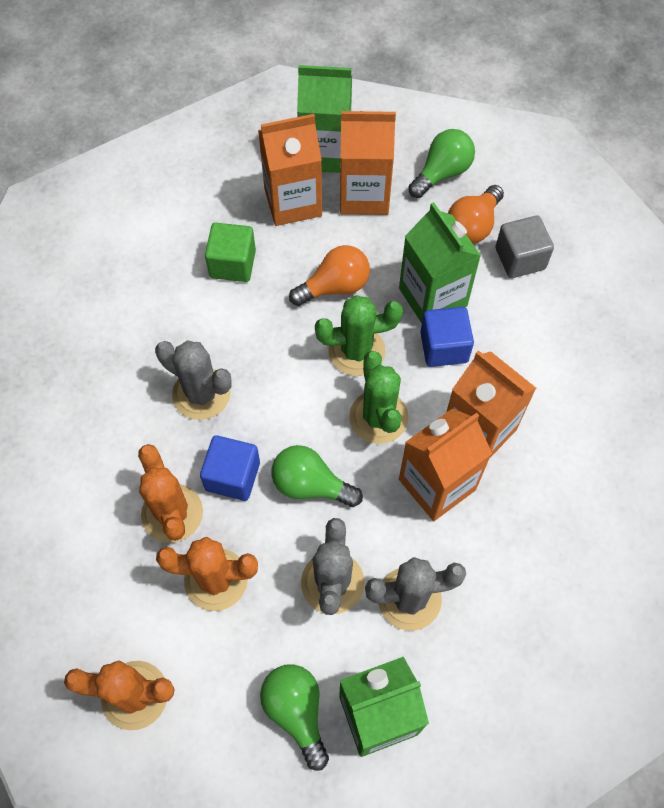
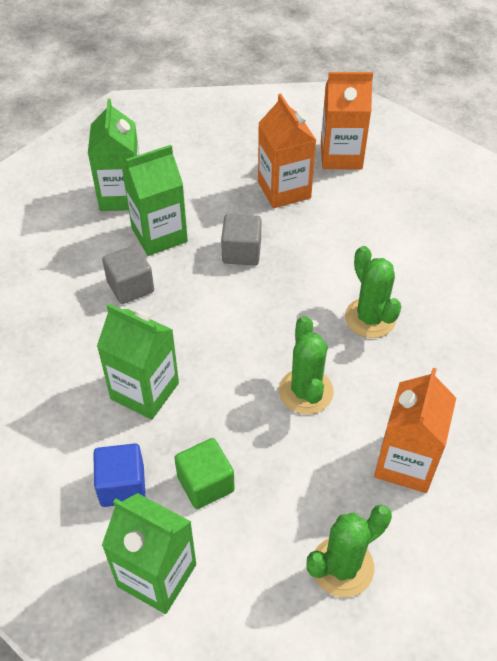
blue cube: 2 -> 1
green cactus: 2 -> 3
green carton: 3 -> 4
green light bulb: 3 -> 0
grey cactus: 3 -> 0
grey cube: 1 -> 2
orange cactus: 3 -> 0
orange carton: 4 -> 3
orange light bulb: 2 -> 0

